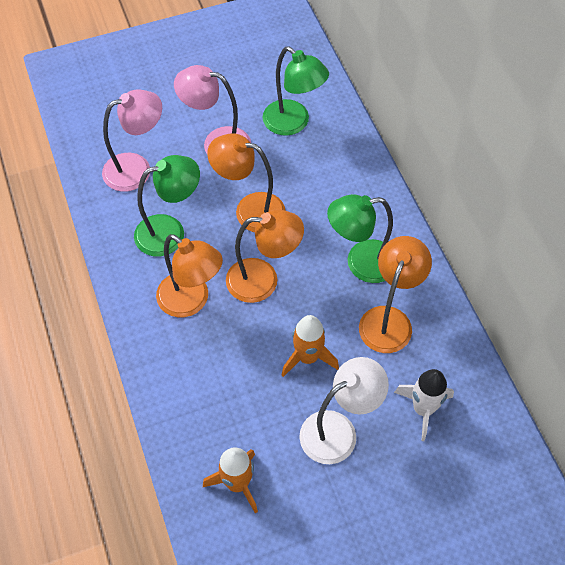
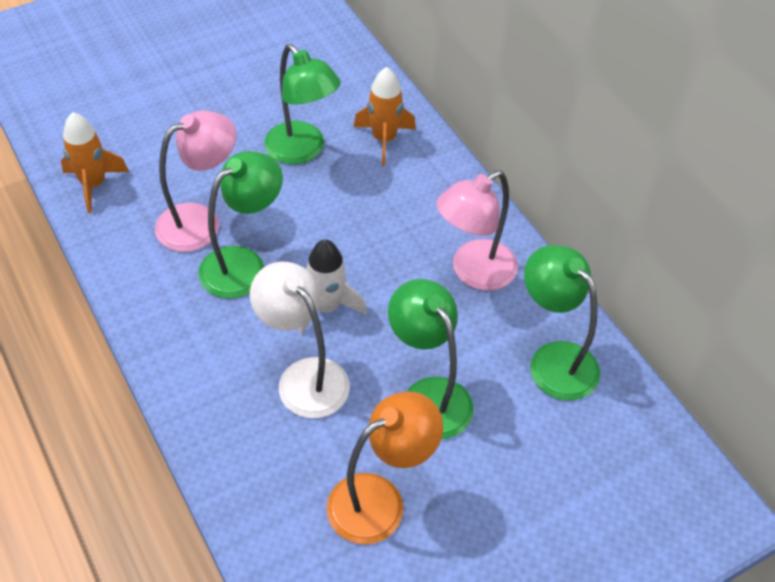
green lamp: 3 -> 4
orange lamp: 4 -> 1

